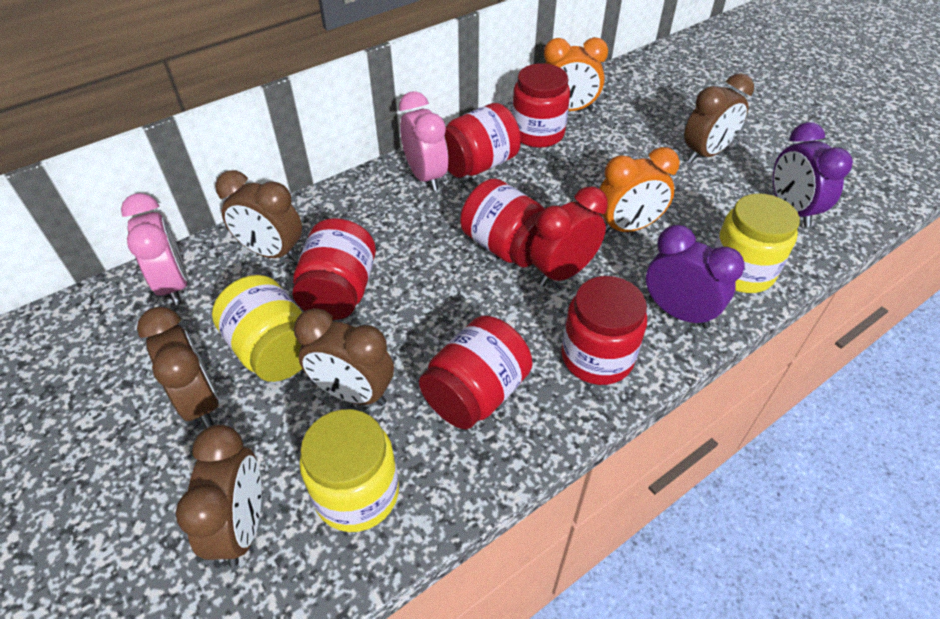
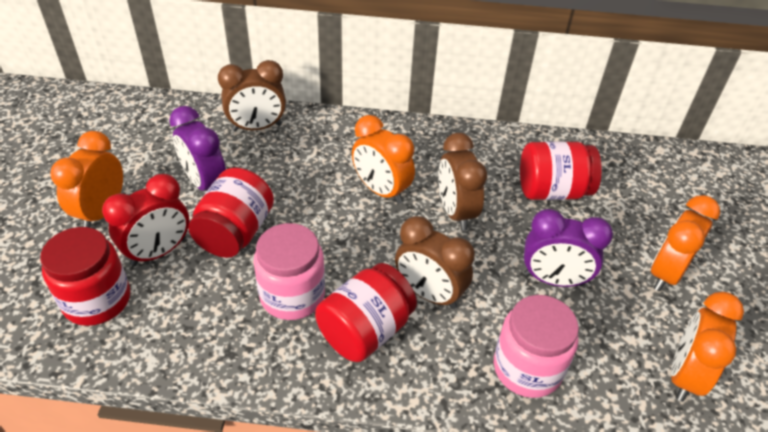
brown clock: 5 -> 3
orange clock: 2 -> 4
pink clock: 2 -> 0
pink jar: 0 -> 2
red jar: 6 -> 4
yellow jar: 3 -> 0

